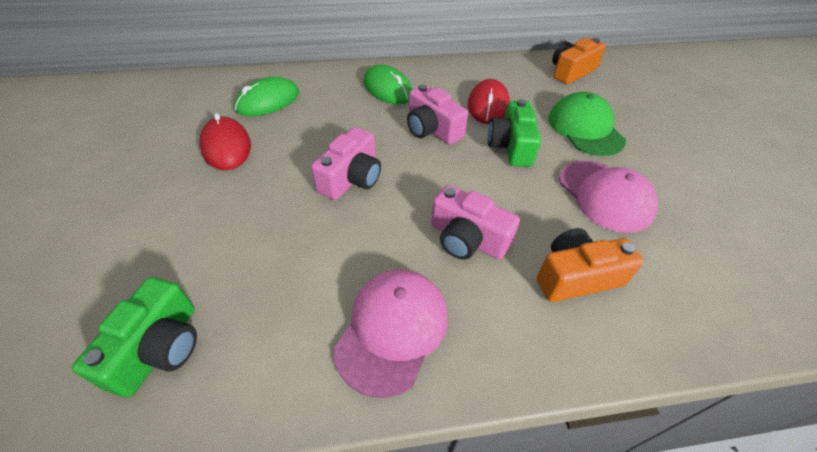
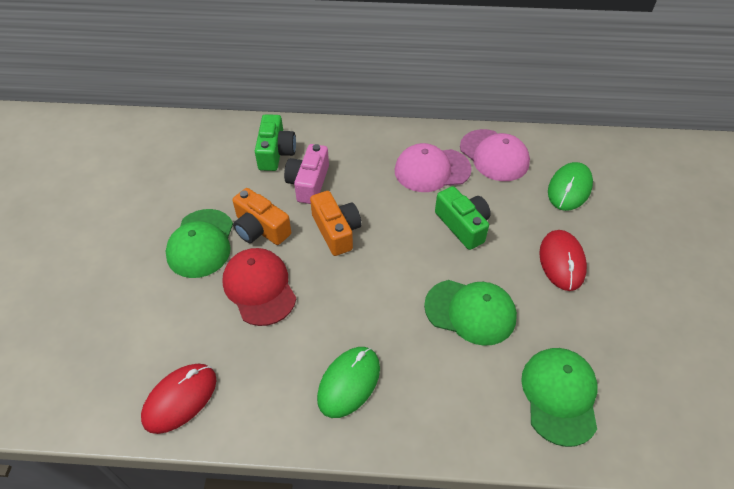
green cap: 1 -> 3
pink camera: 3 -> 1
red cap: 0 -> 1

